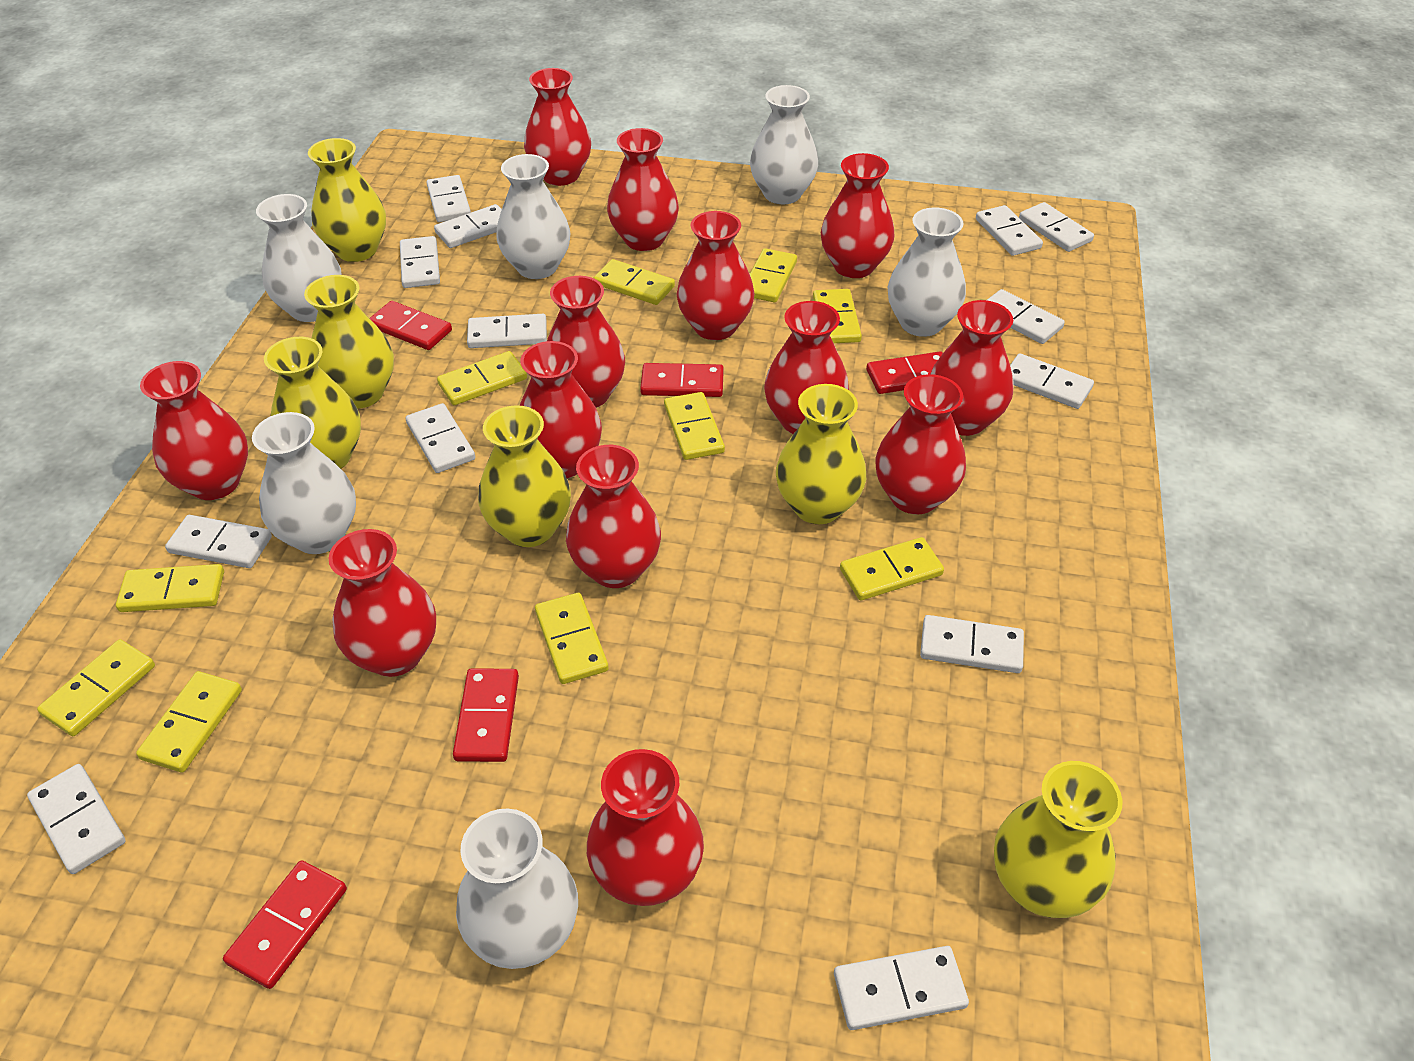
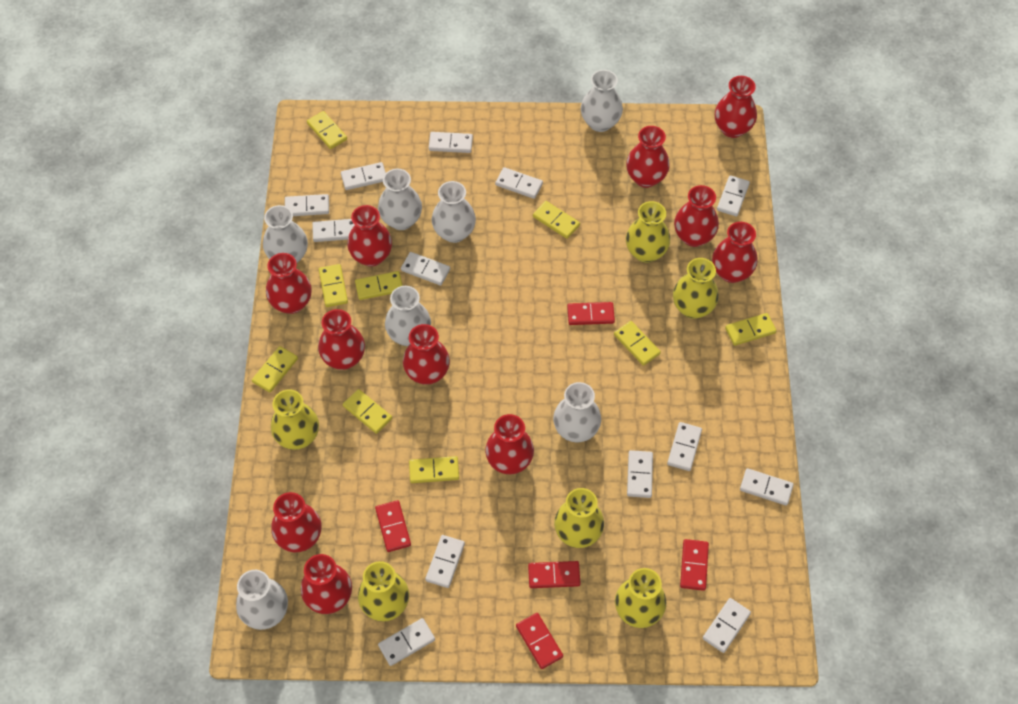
red vase: 13 -> 11
white vase: 6 -> 7
yellow domino: 10 -> 9

